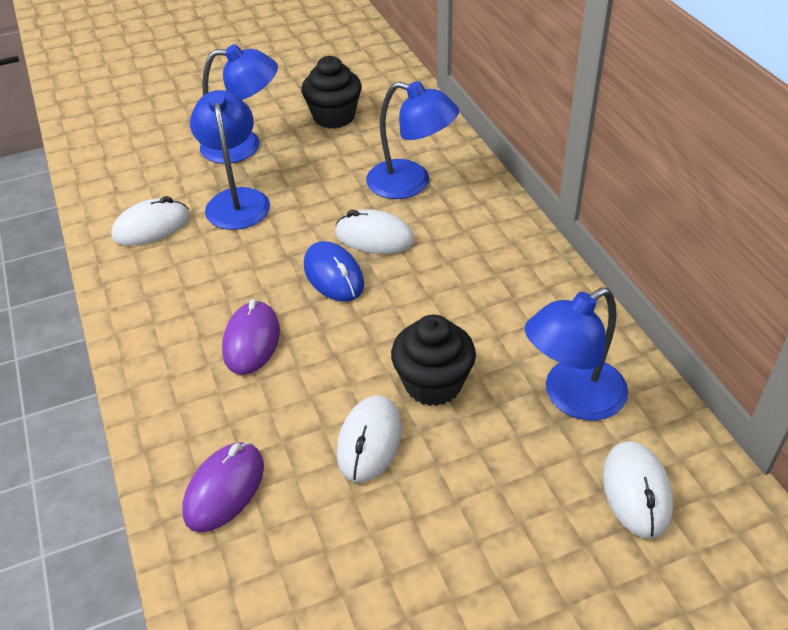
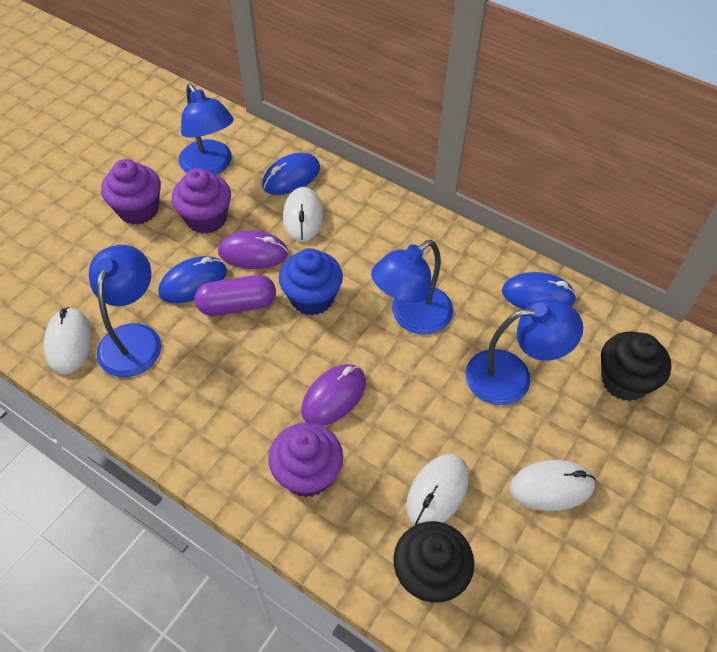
blue cupcake: 0 -> 1
blue mouse: 1 -> 3
purple capsule: 0 -> 1
purple cupcake: 0 -> 3

